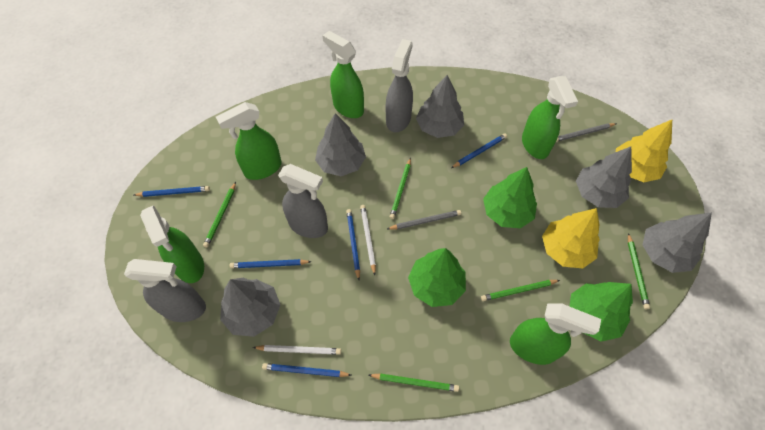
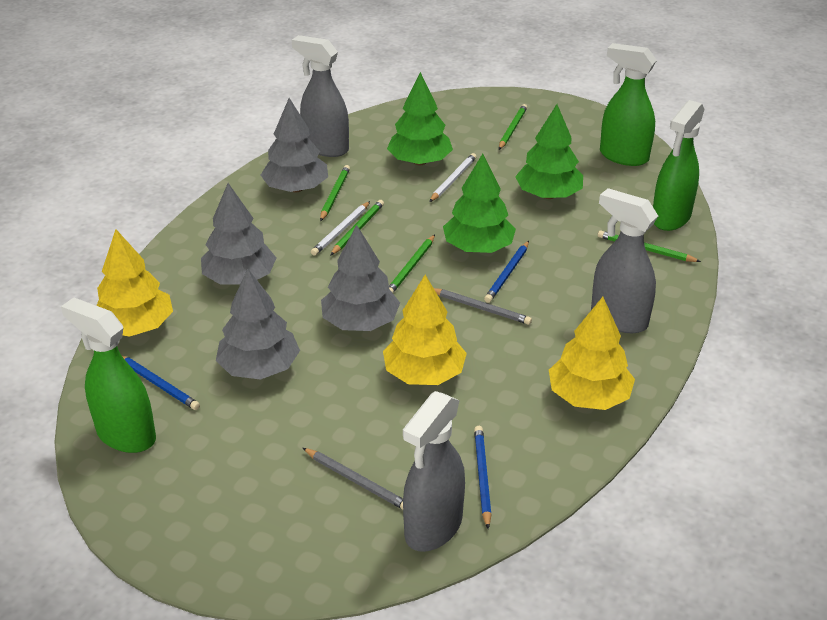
blue pencil: 5 -> 3
green spray bottle: 5 -> 3
grey tree: 5 -> 4
yellow tree: 2 -> 3

